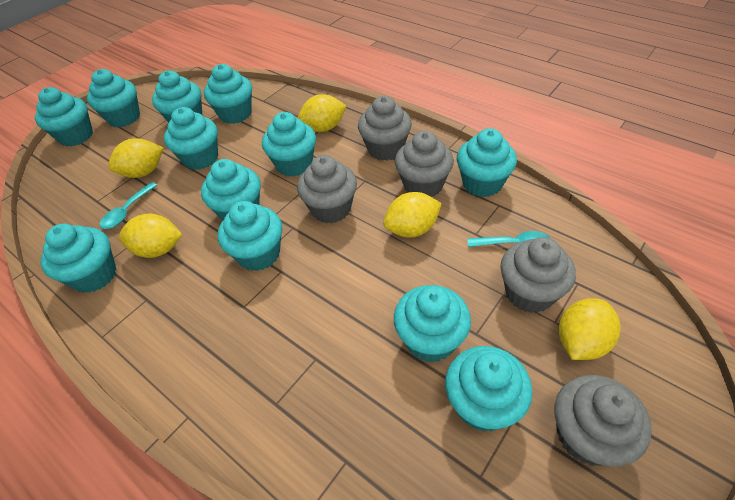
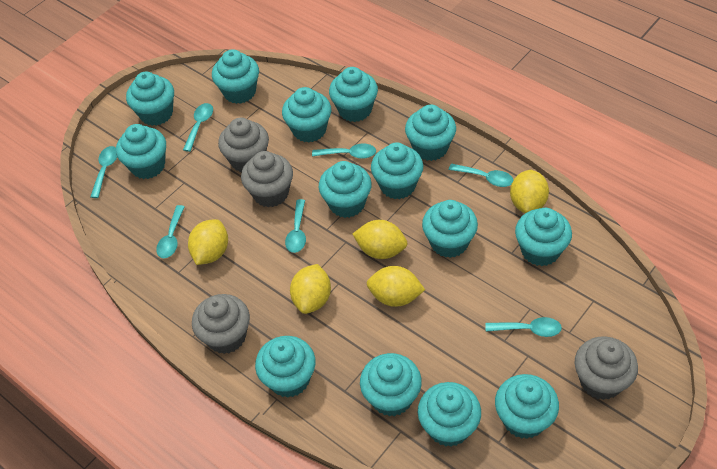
grey cupcake: 5 -> 4
turquoise cupcake: 12 -> 14
turquoise spoon: 2 -> 7

